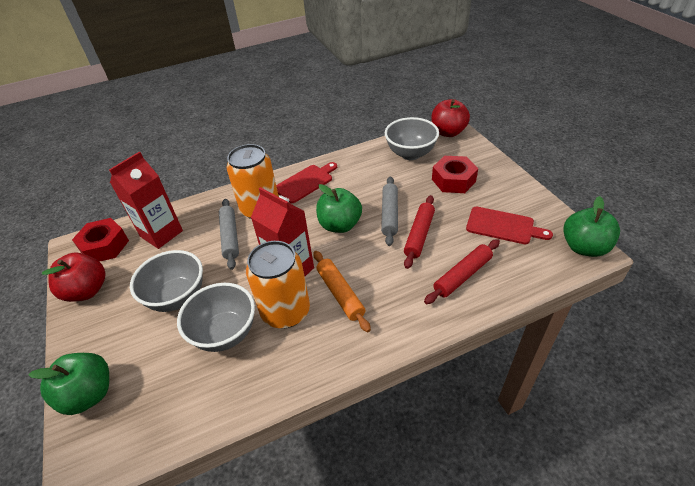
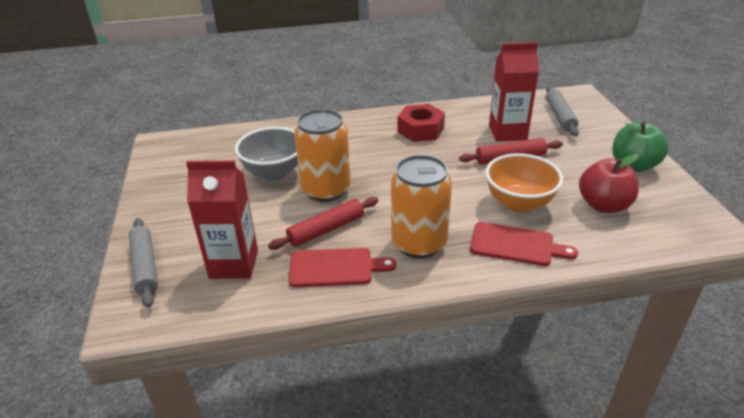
green apple: 3 -> 1
grey bowl: 3 -> 1
orange bowl: 0 -> 1
orange rolling pin: 1 -> 0
red apple: 2 -> 1
red nut: 2 -> 1

